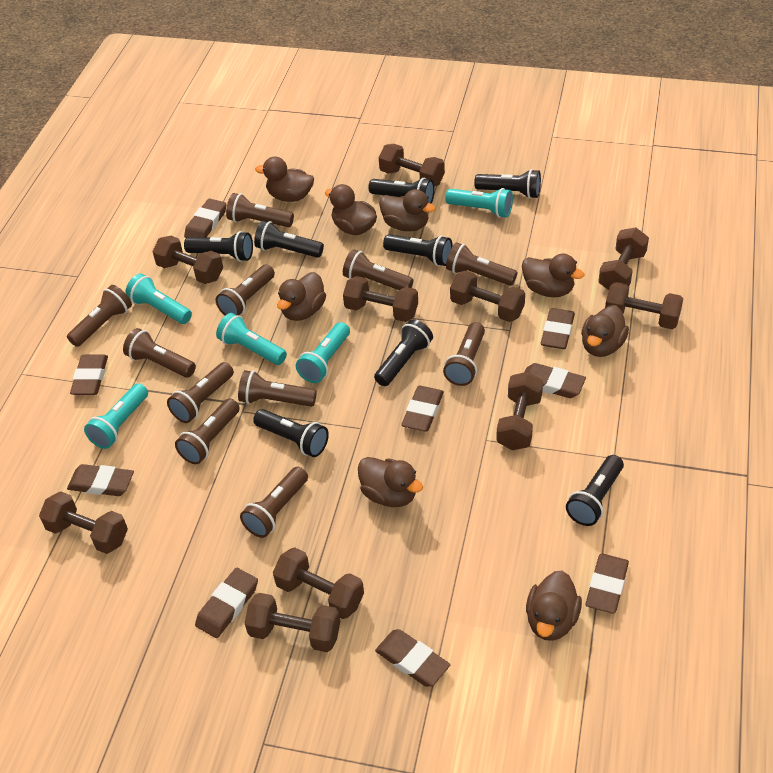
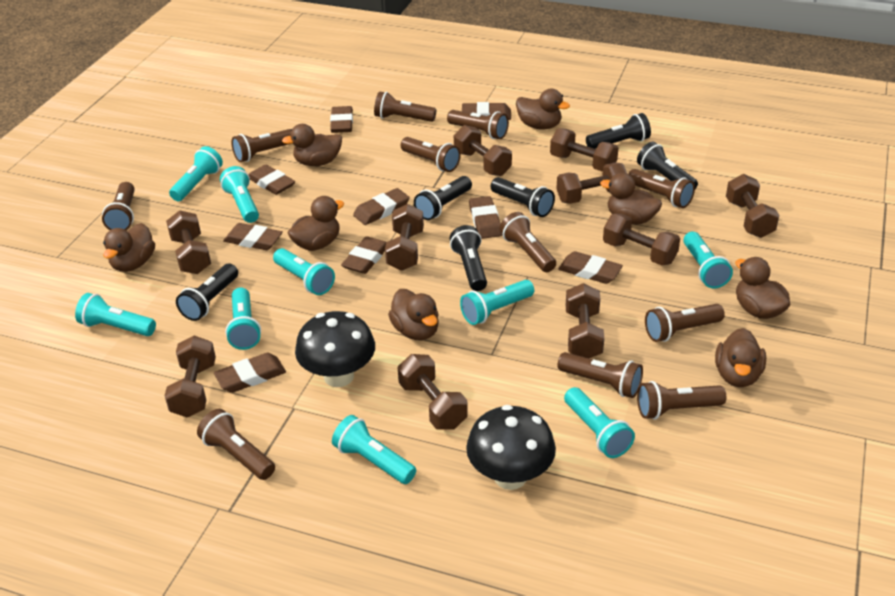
black flashlight: 8 -> 6
black mushroom: 0 -> 2
turquoise flashlight: 5 -> 9

